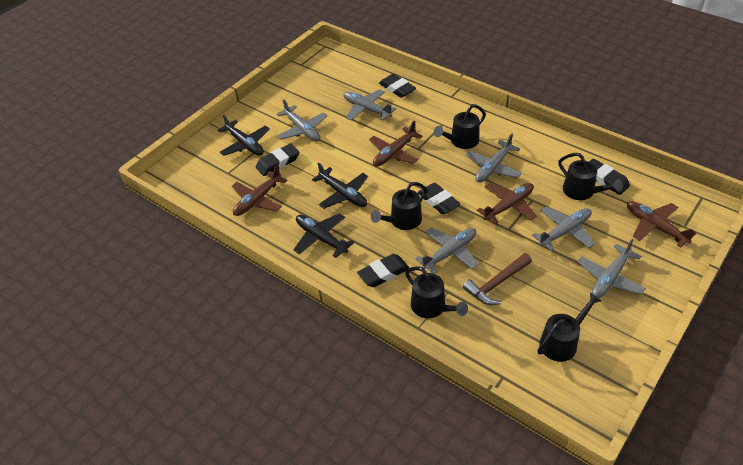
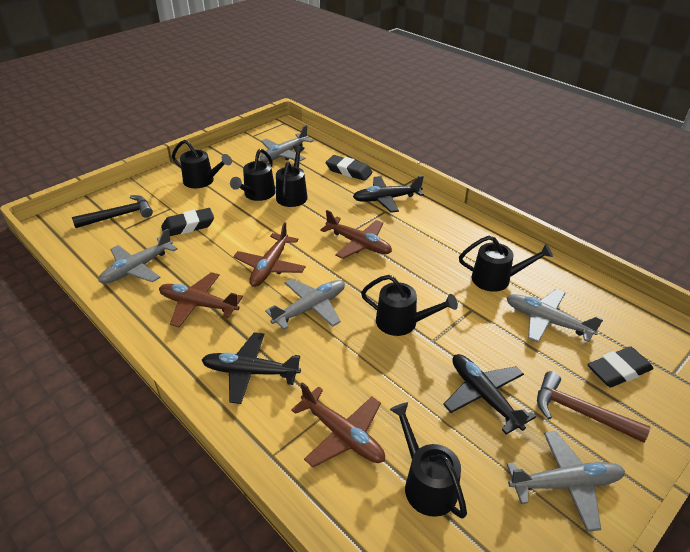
black eraser: 5 -> 3
black hammer: 0 -> 1
black watering can: 5 -> 6
grey plane: 6 -> 5

